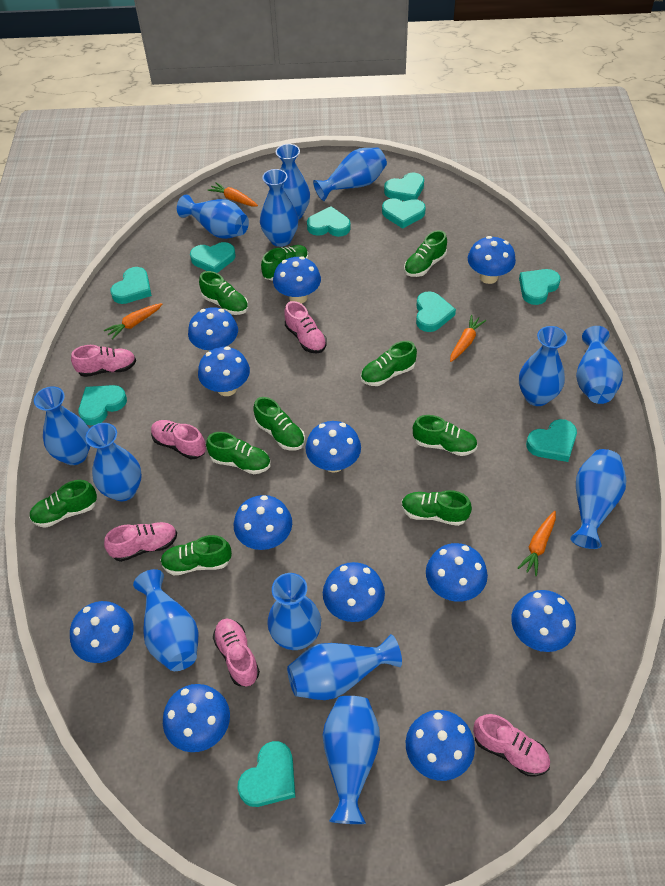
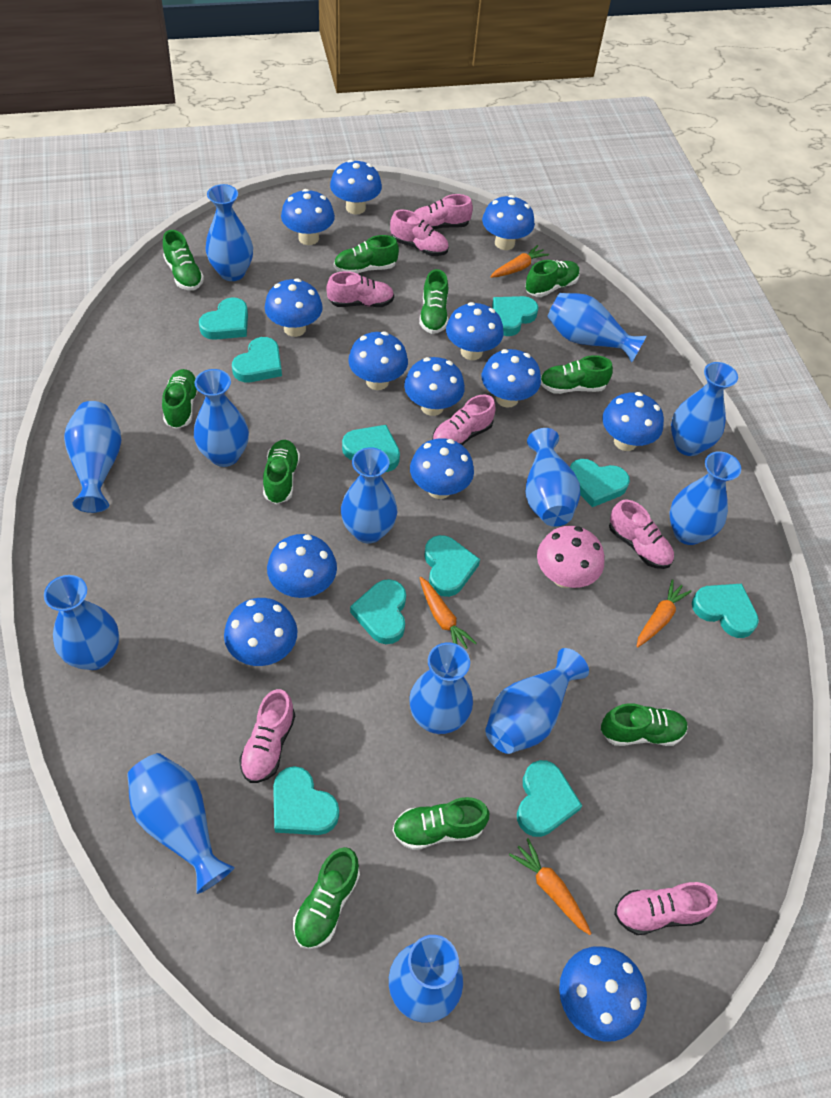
blue mushroom: 12 -> 13
pink mushroom: 0 -> 1
pink shoe: 6 -> 7

